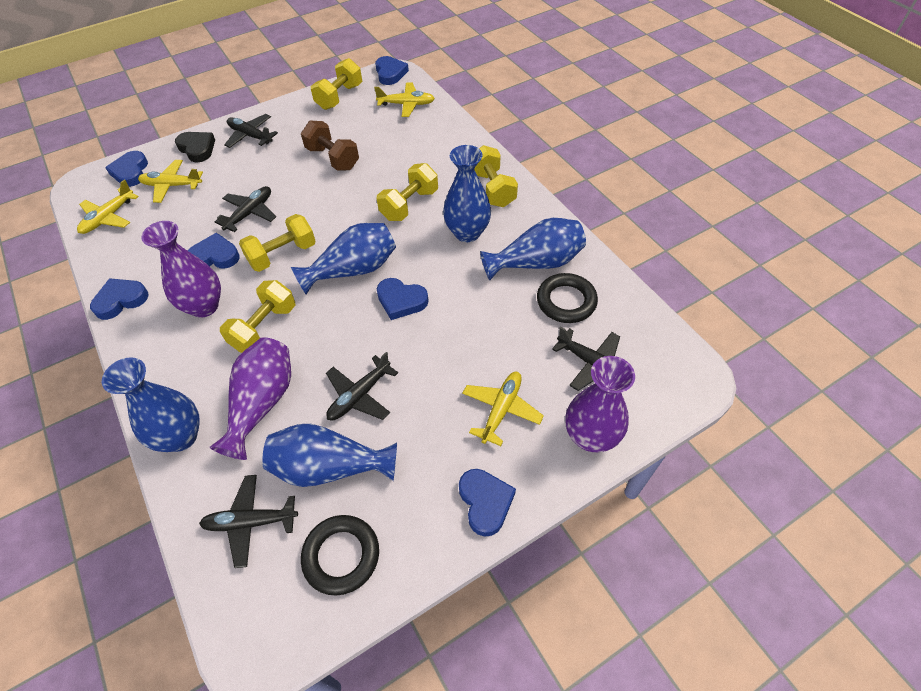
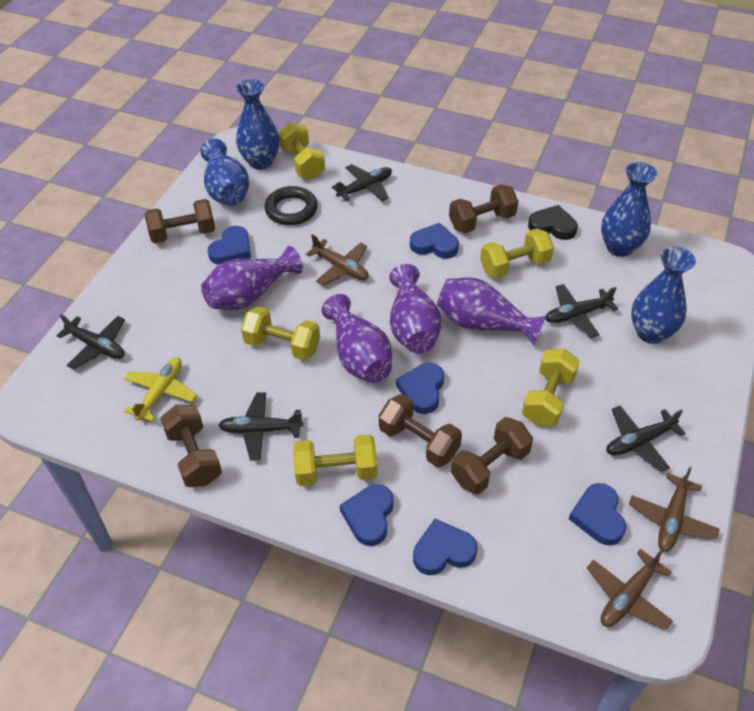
black ring: 2 -> 1
blue vase: 5 -> 4
brown dumbbell: 1 -> 5
brown plane: 0 -> 3
purple vase: 3 -> 4
yellow plane: 4 -> 1

